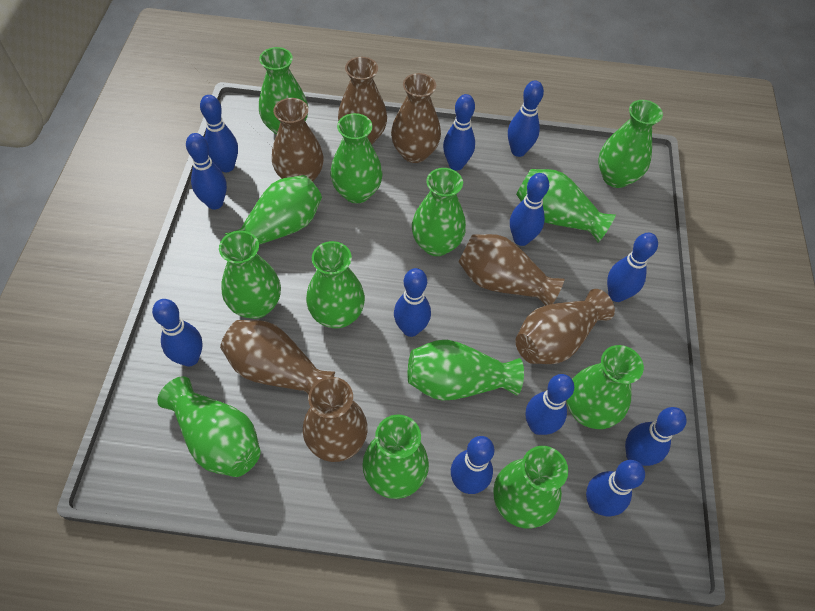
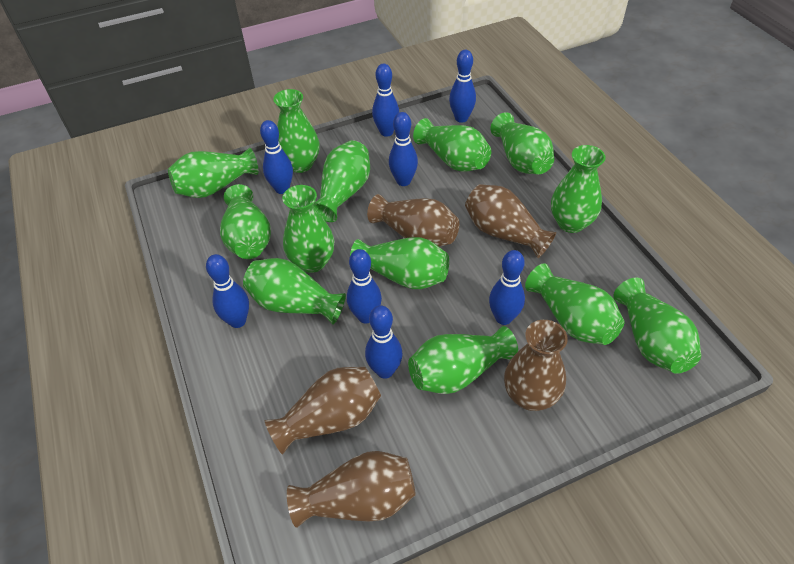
blue bowling pin: 12 -> 8
brown vase: 7 -> 5

